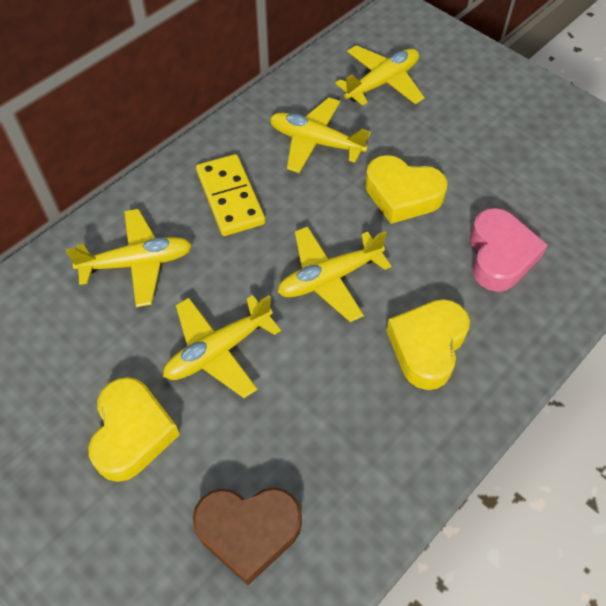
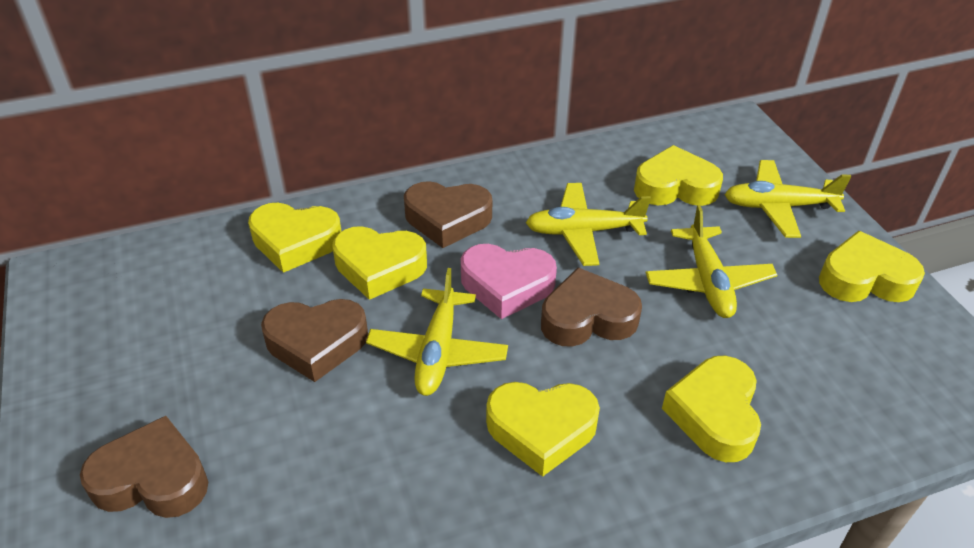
brown heart: 1 -> 4
yellow domino: 1 -> 0
yellow heart: 3 -> 6
yellow plane: 5 -> 4

